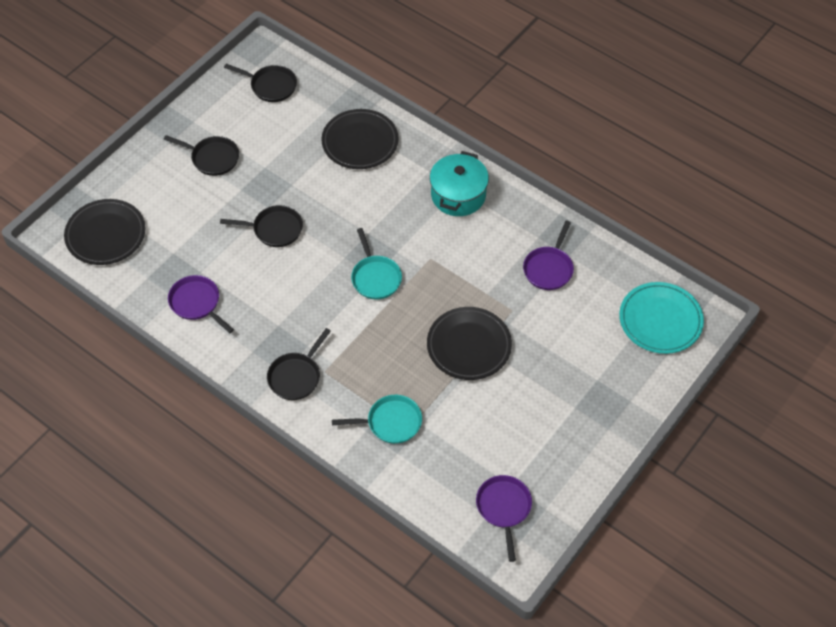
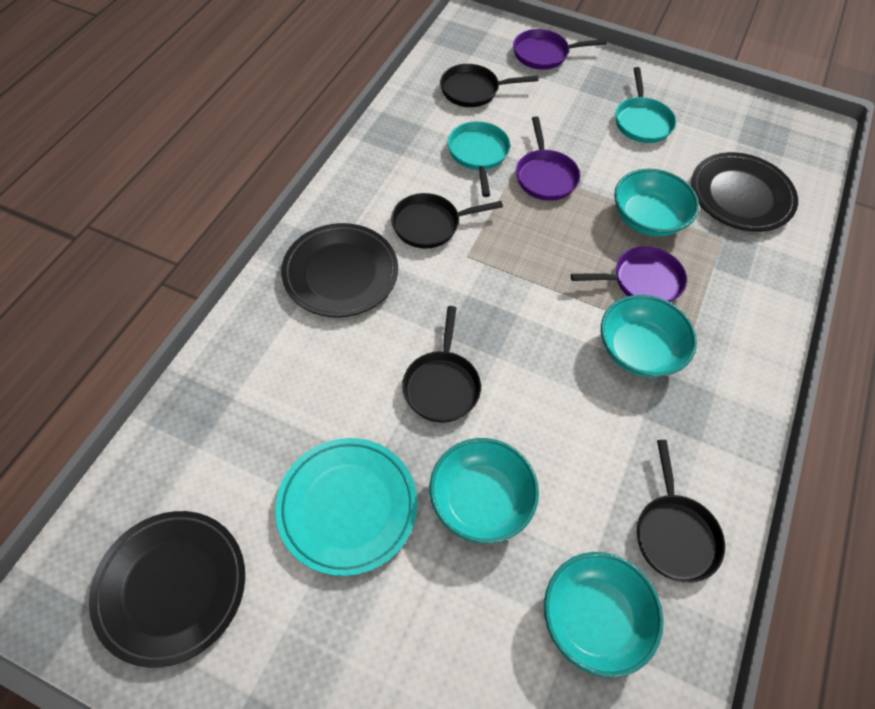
turquoise bowl: 0 -> 4
turquoise pot: 1 -> 0

